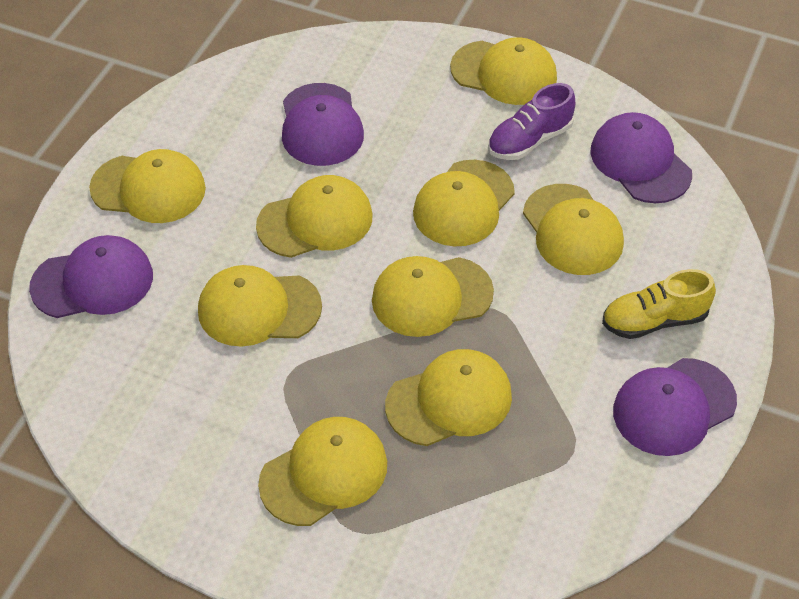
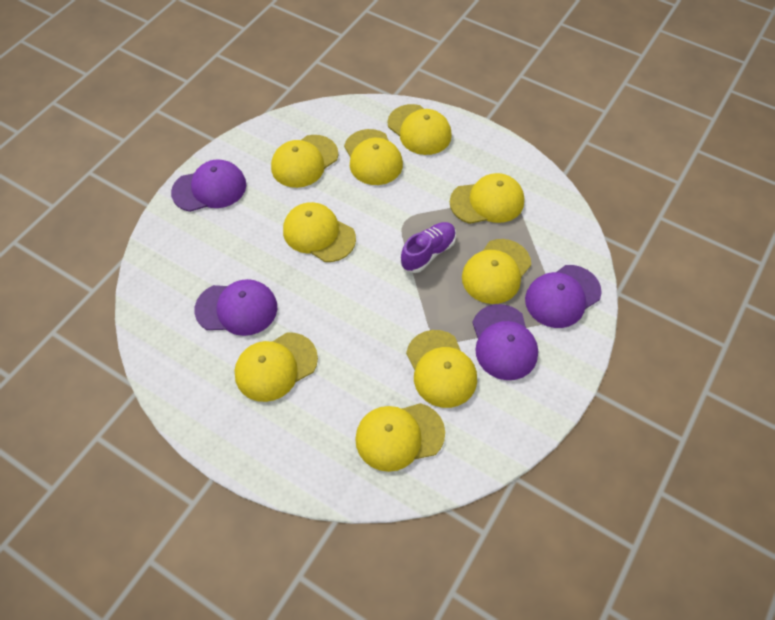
yellow shoe: 1 -> 0

